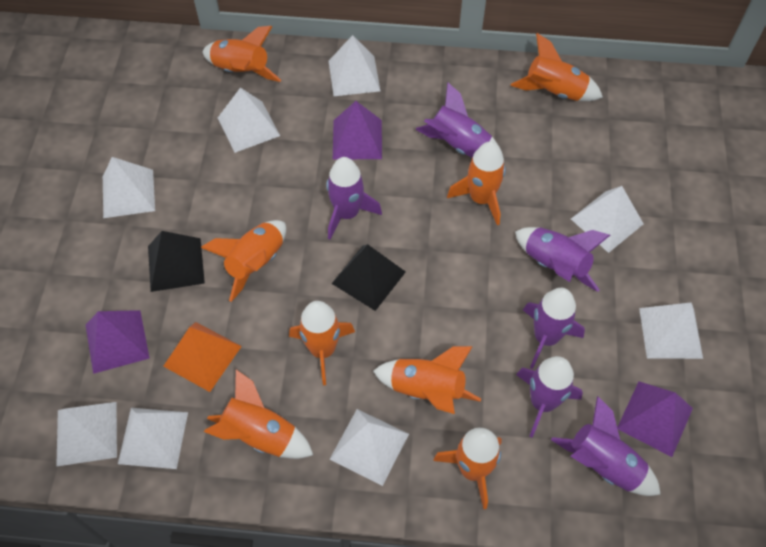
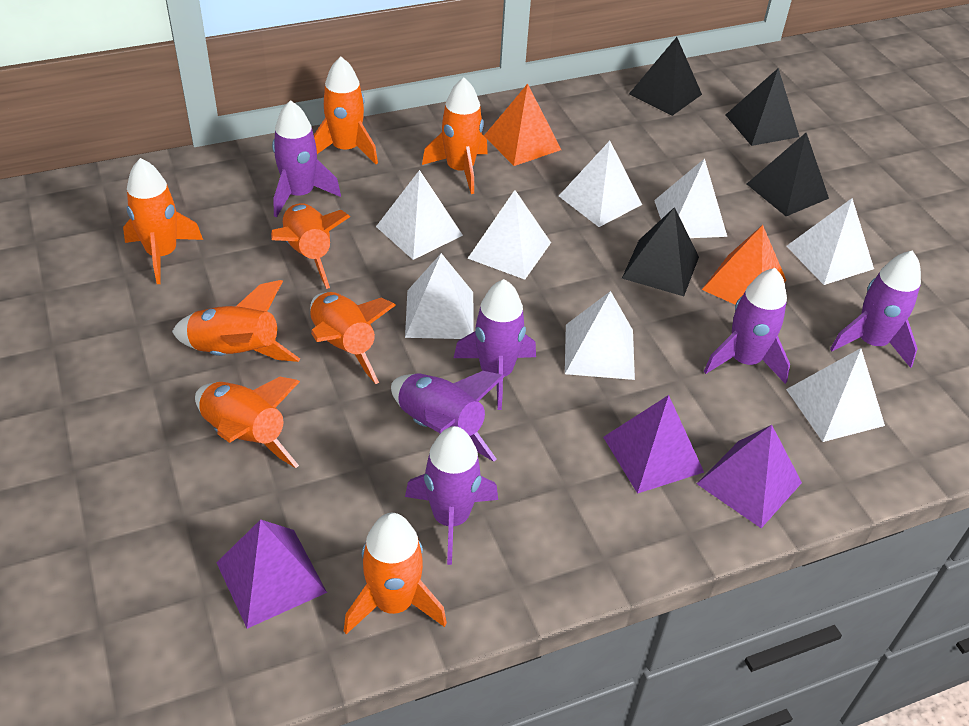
black pyramid: 2 -> 4
orange pyramid: 1 -> 2

